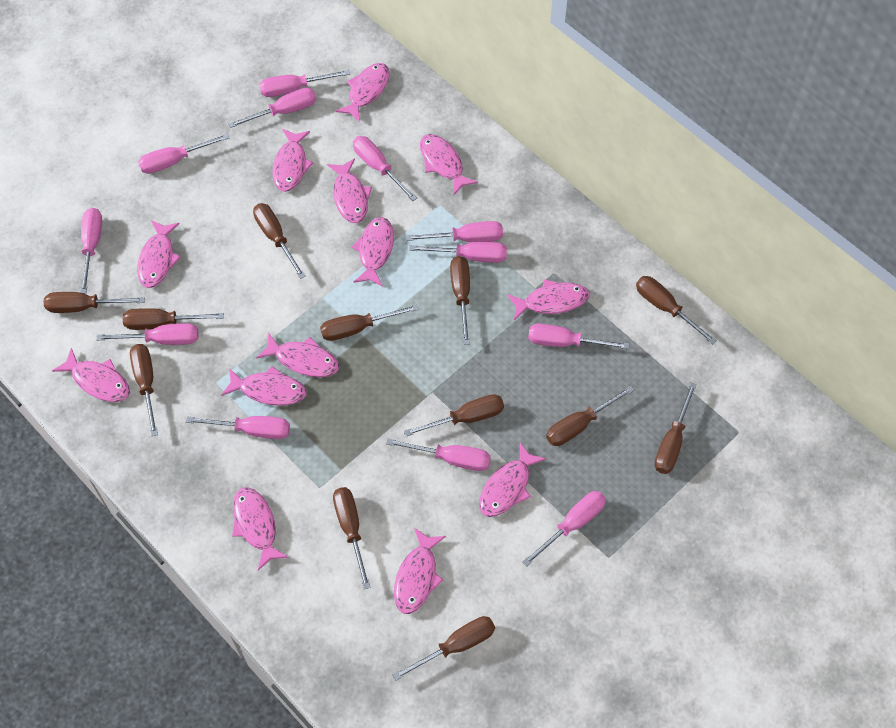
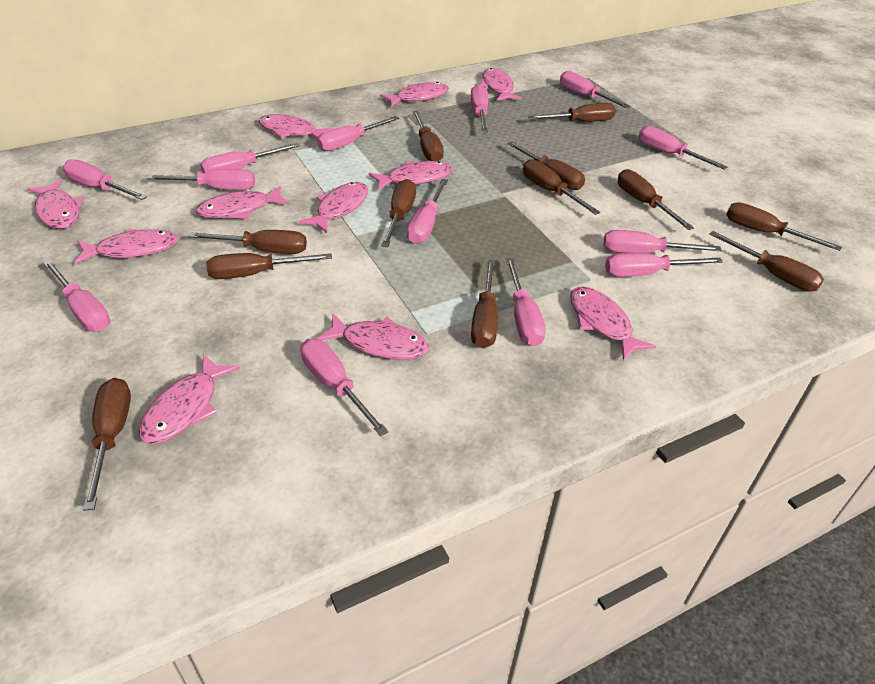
pink fish: 13 -> 11
pink screwdriver: 12 -> 13

